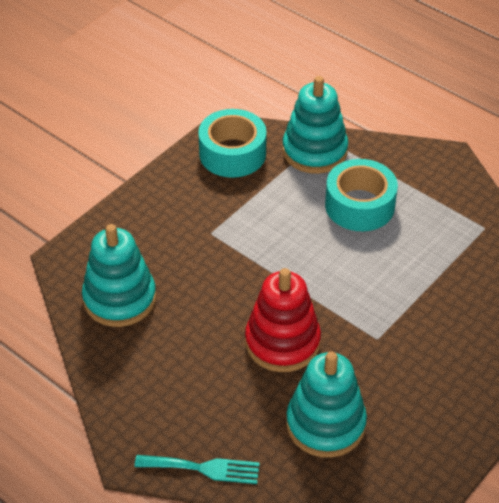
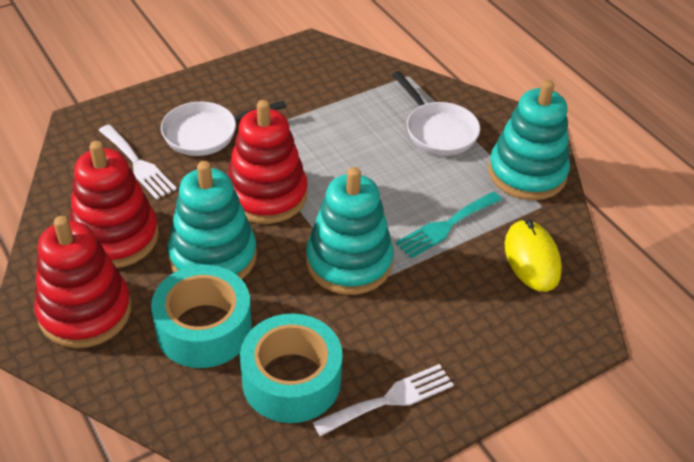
red stacking toy: 1 -> 3
white fork: 0 -> 2
white pan: 0 -> 2
yellow mouse: 0 -> 1

